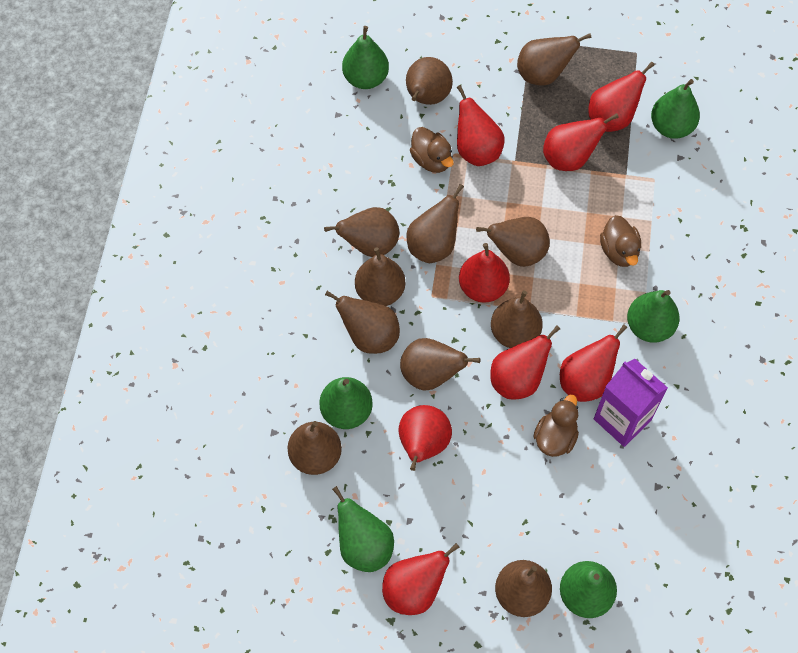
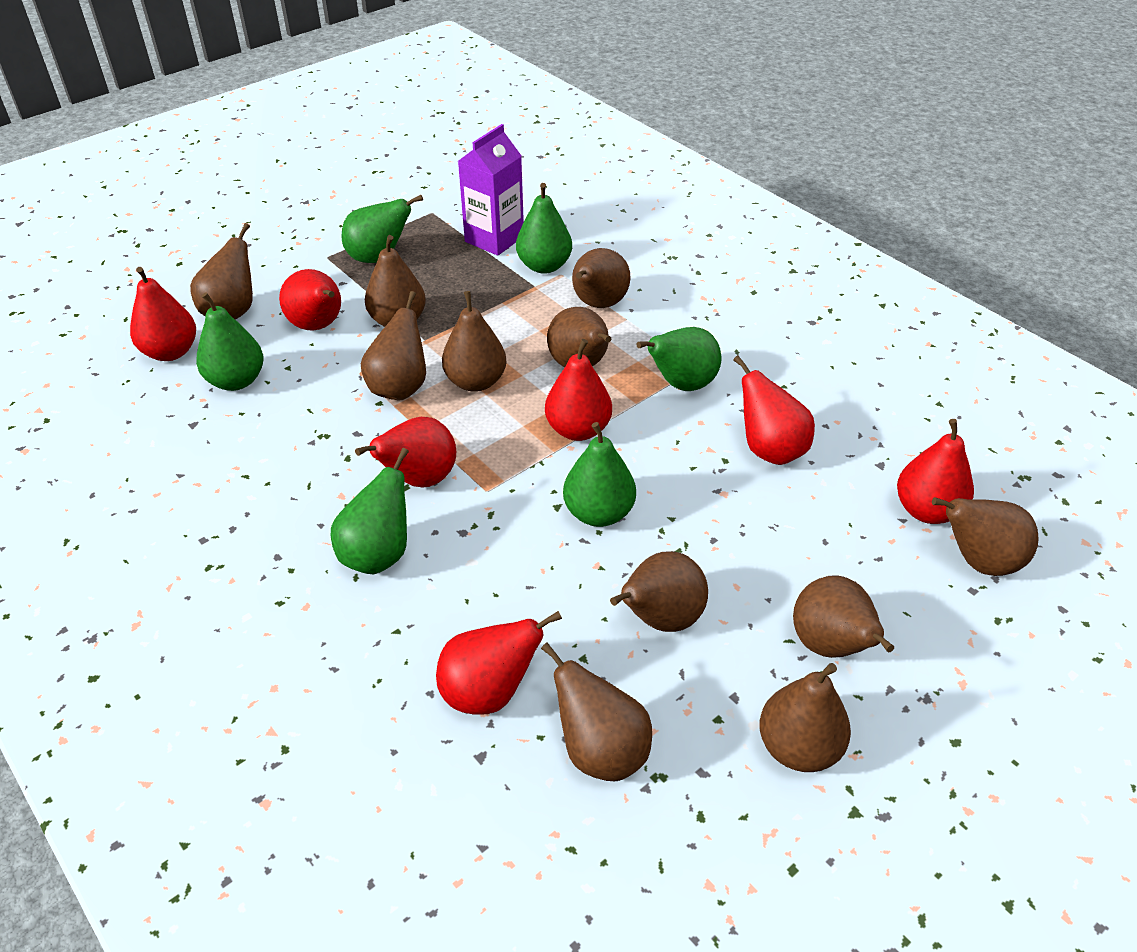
brown duck: 3 -> 0
red pear: 8 -> 7

